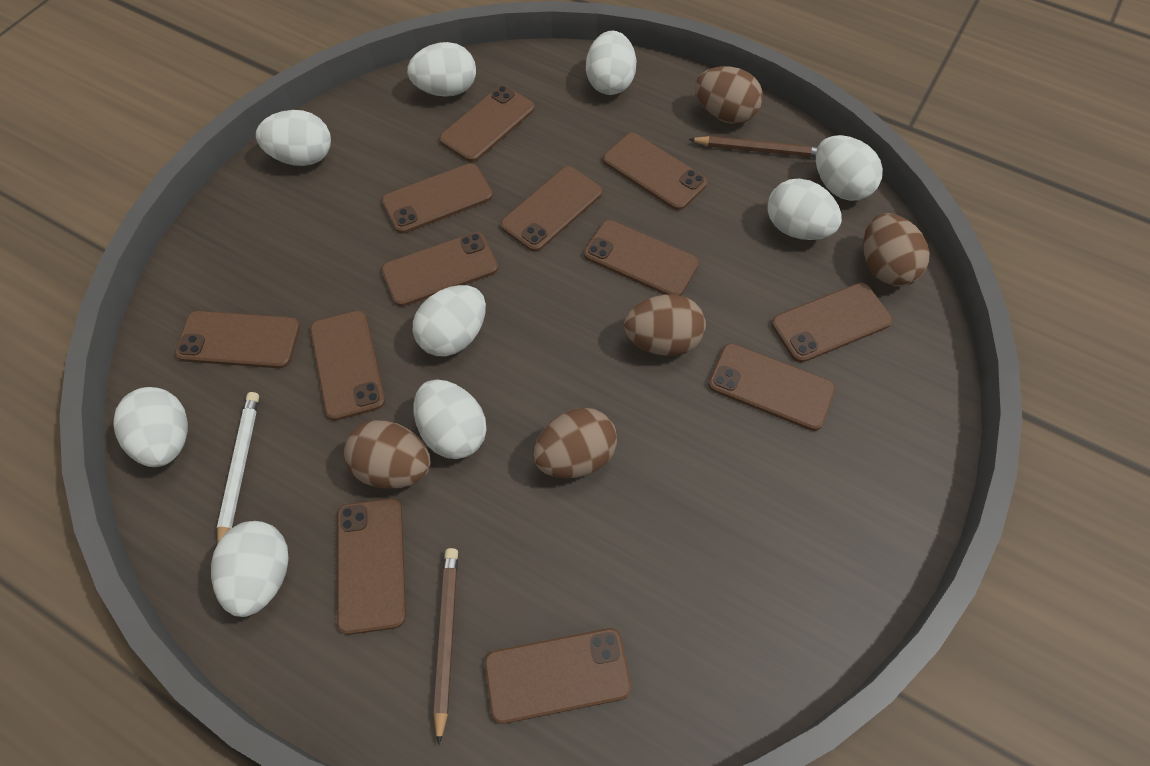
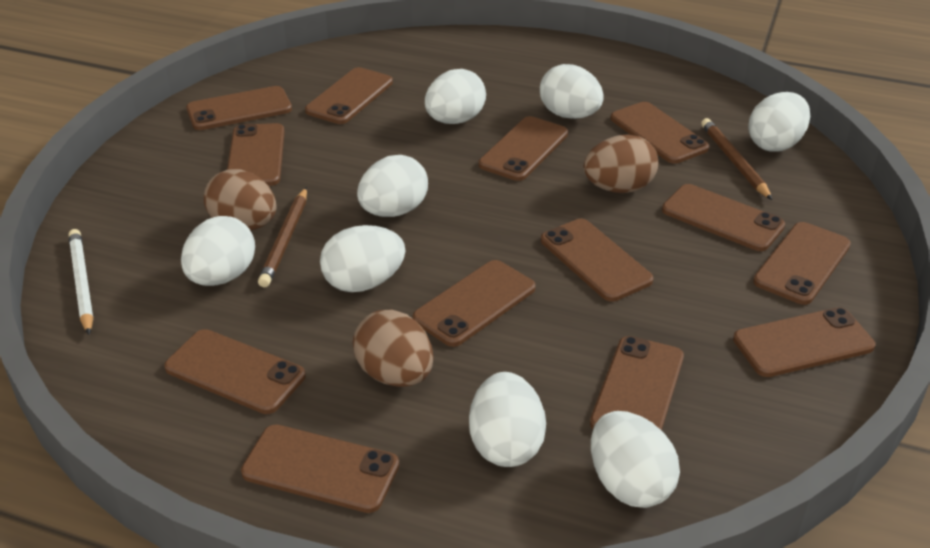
brown egg: 5 -> 3
brown phone: 12 -> 13
white egg: 9 -> 8

